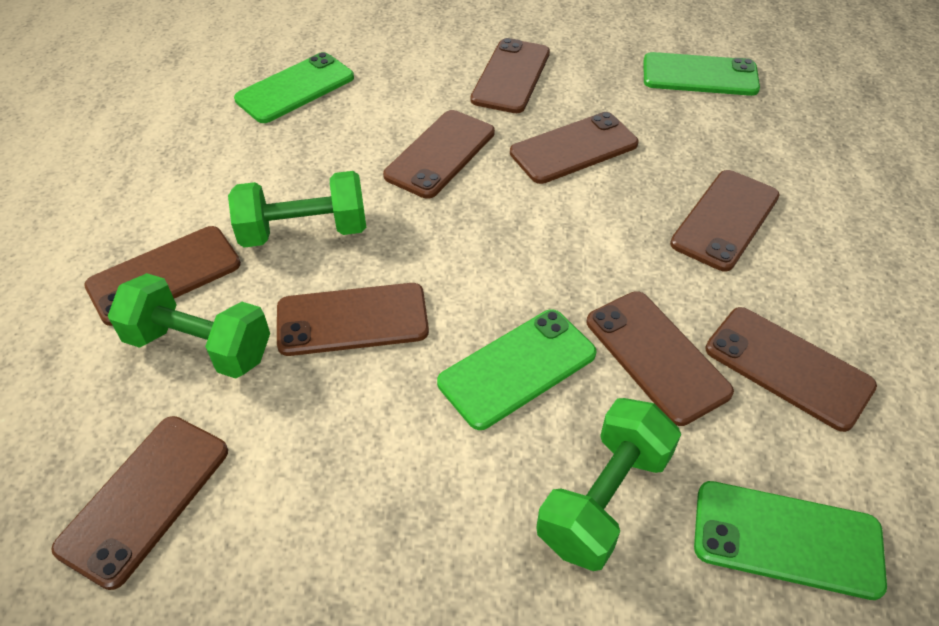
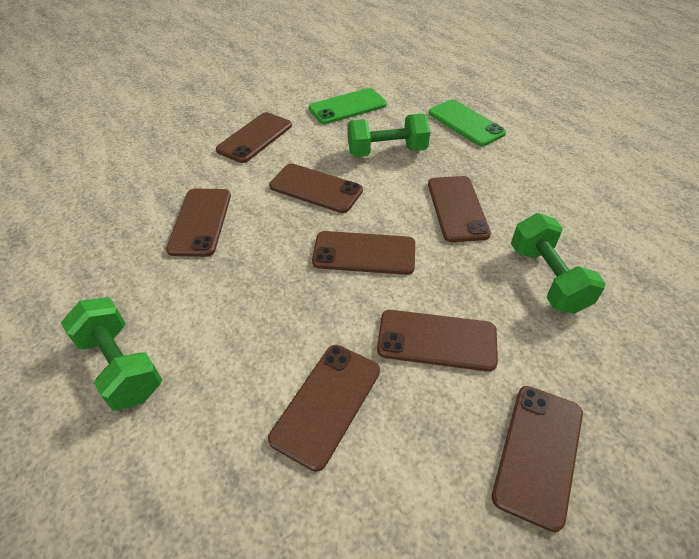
brown phone: 9 -> 8
green phone: 4 -> 2

